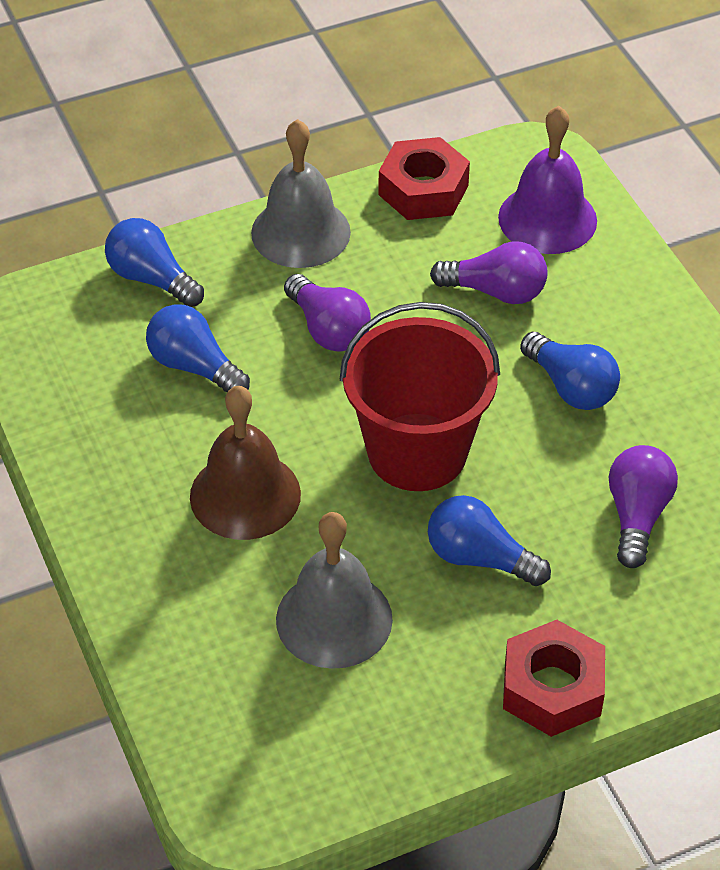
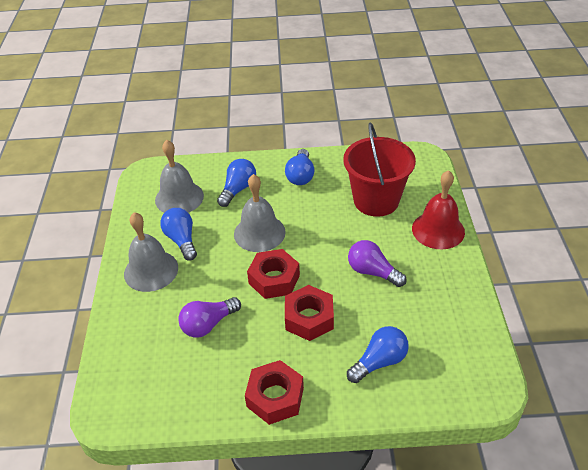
brown bell: 1 -> 0
grey bell: 2 -> 3
purple bell: 1 -> 0
purple light bulb: 3 -> 2
red bell: 0 -> 1
red nut: 2 -> 3

